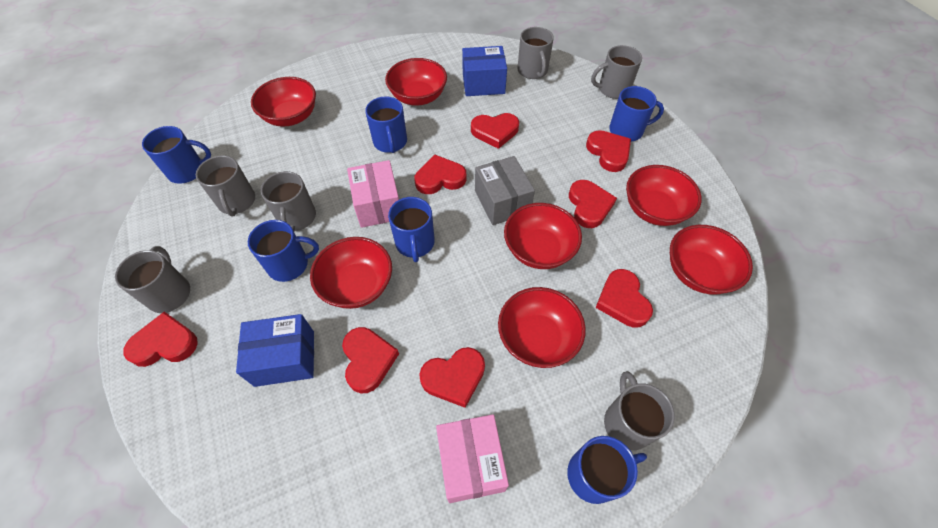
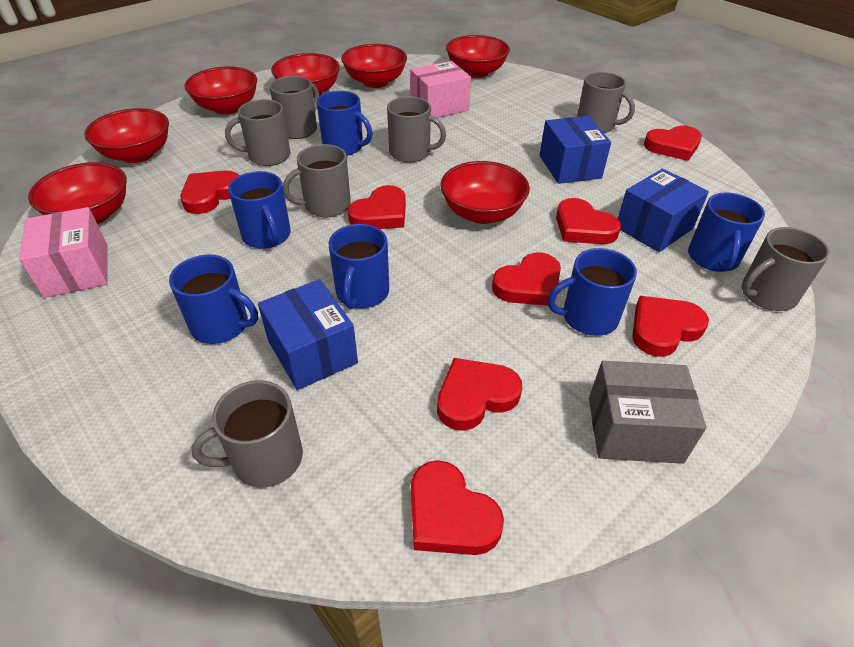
blue box: 2 -> 3
grey mug: 6 -> 7

